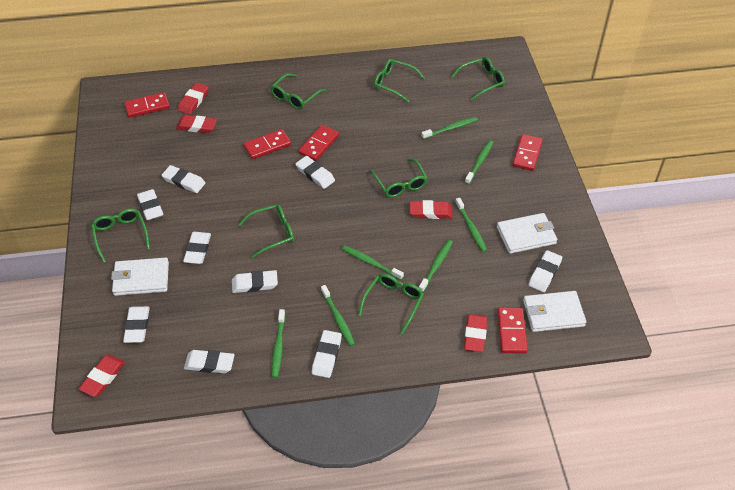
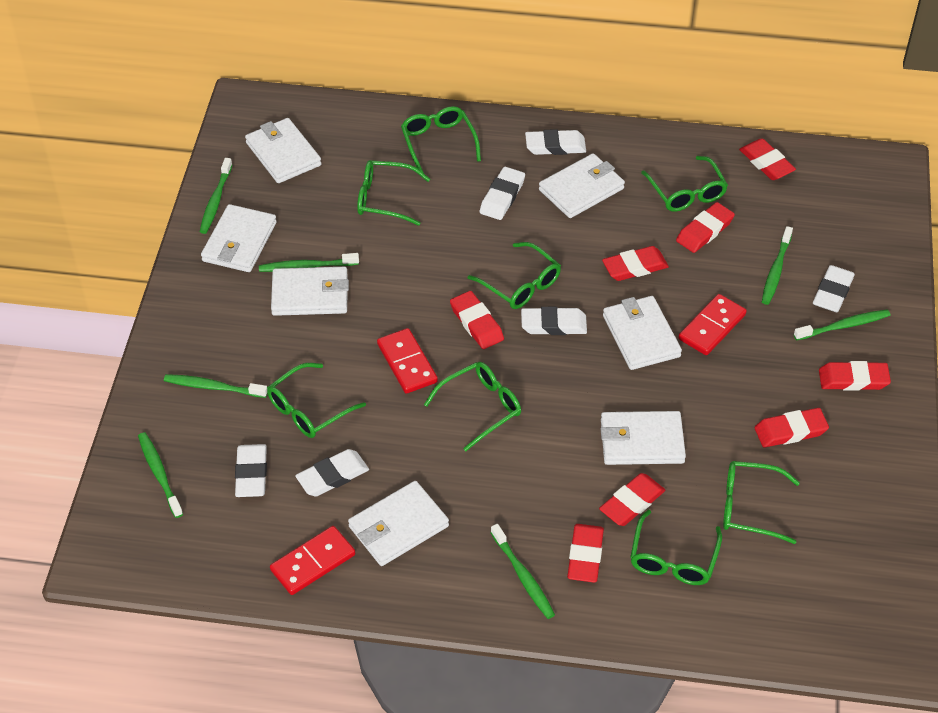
green glasses: 7 -> 8
red domino: 5 -> 3
red eraser: 5 -> 8
white eraser: 9 -> 6
white wallet: 3 -> 7

